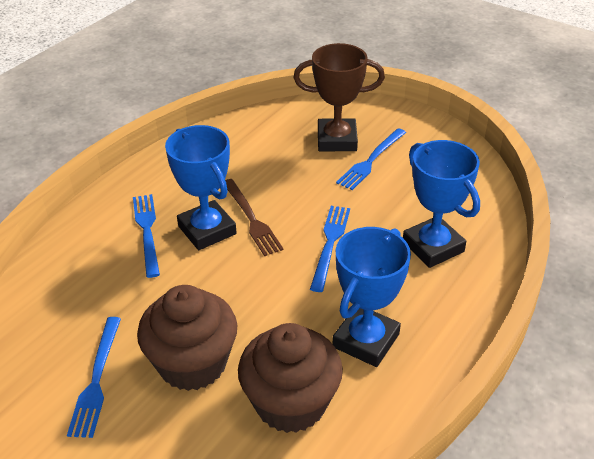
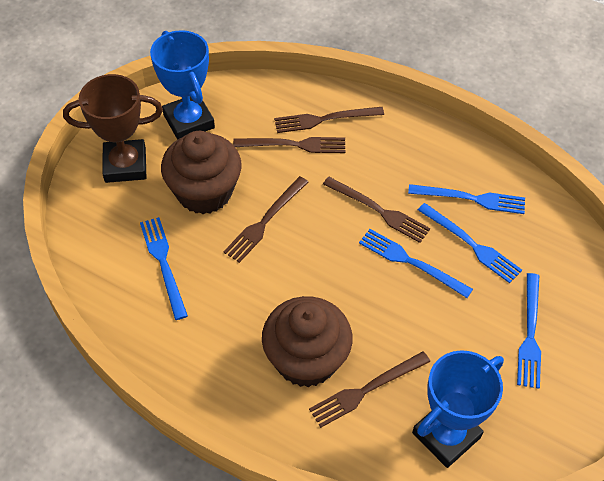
blue fork: 4 -> 5
blue trophy: 3 -> 2
brown fork: 1 -> 5

